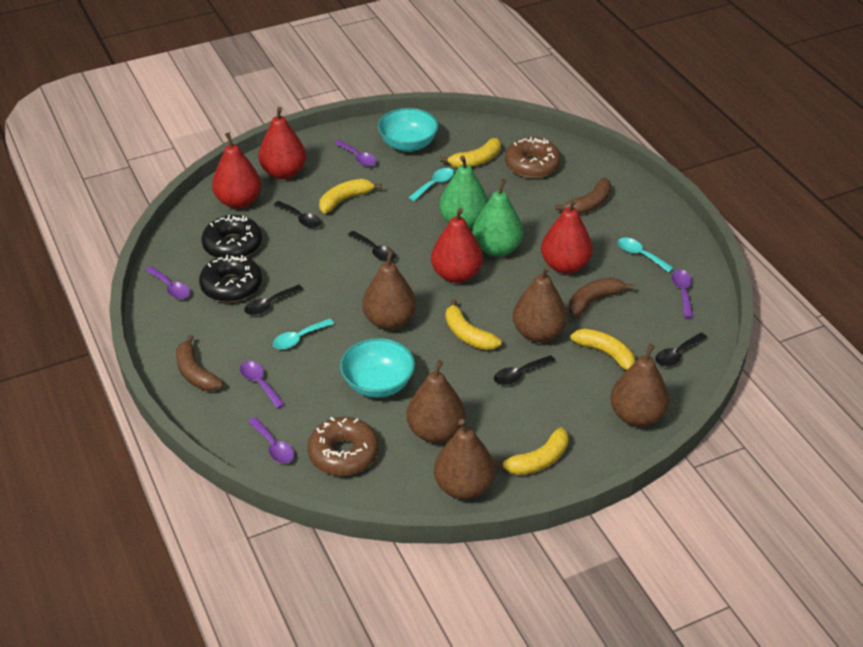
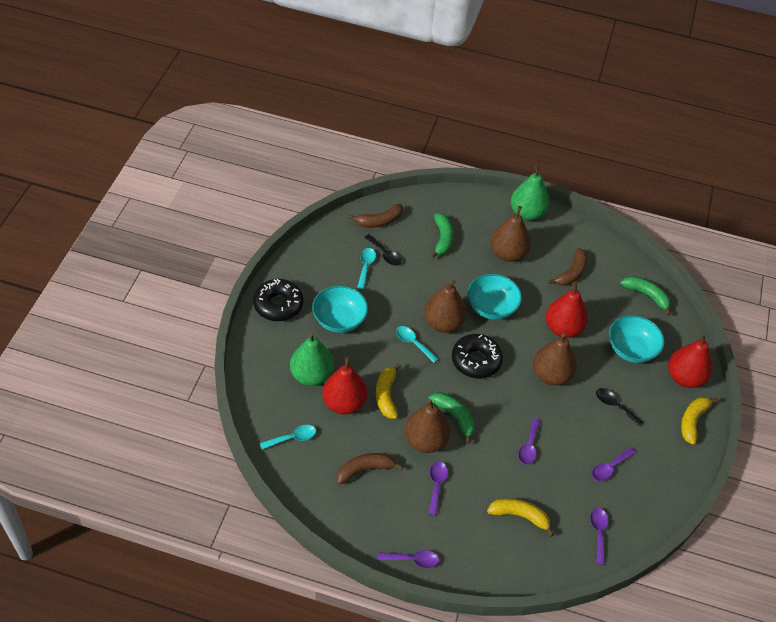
black spoon: 5 -> 2
brown donut: 2 -> 0
brown pear: 5 -> 4
green banana: 0 -> 3
red pear: 4 -> 3
turquoise bowl: 2 -> 3
yellow banana: 5 -> 3

